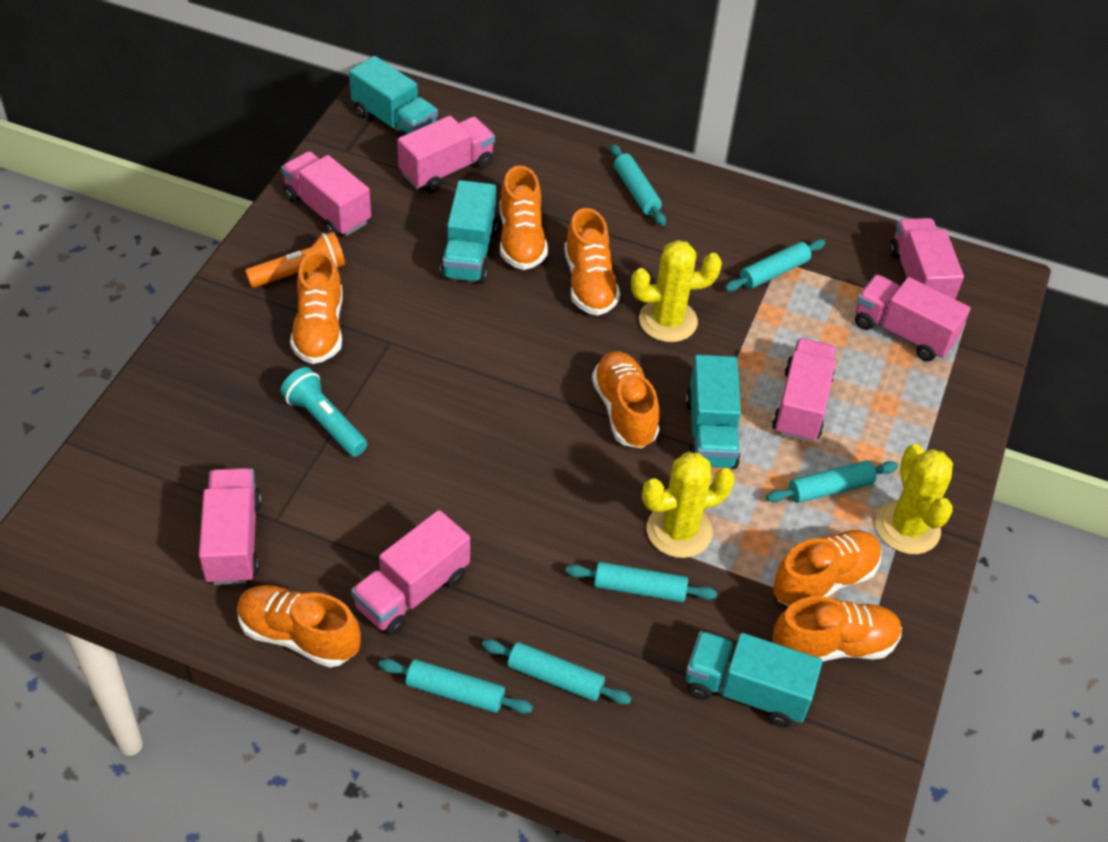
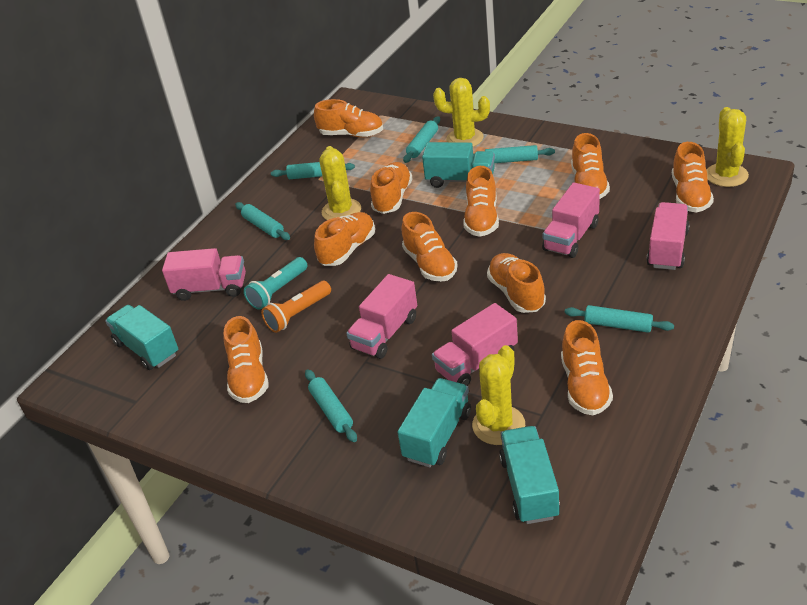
orange shoe: 7 -> 10
pink truck: 7 -> 5
yellow cactus: 3 -> 4

